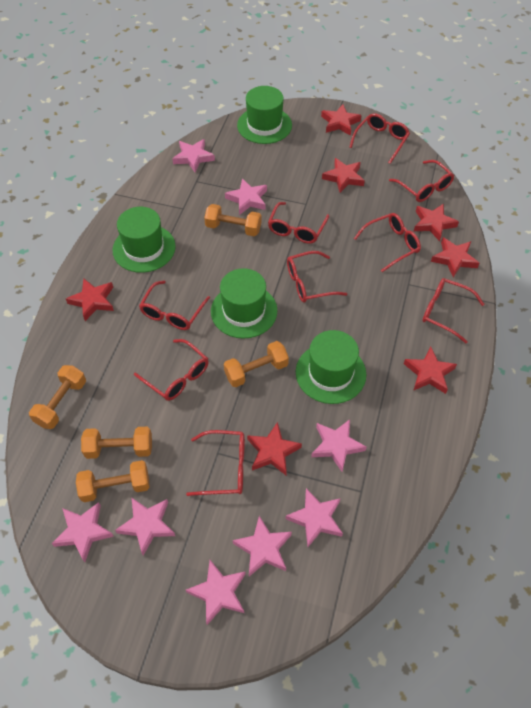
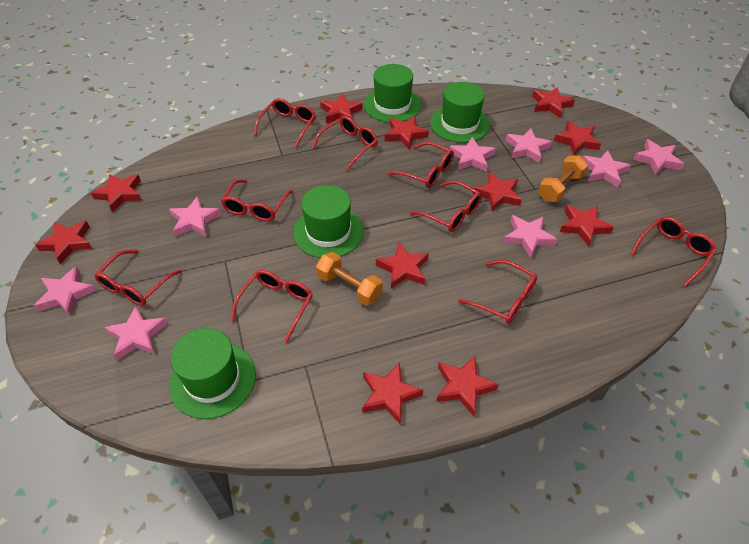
orange dumbbell: 5 -> 2
red star: 7 -> 11

